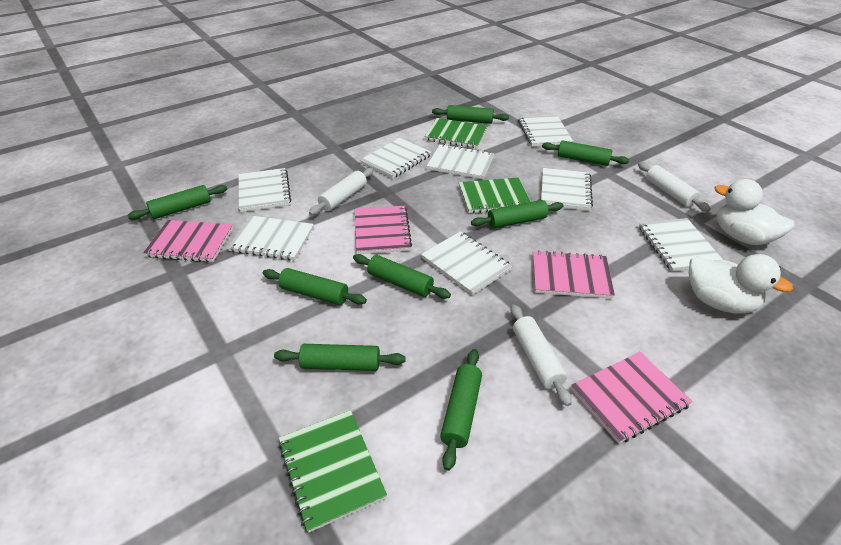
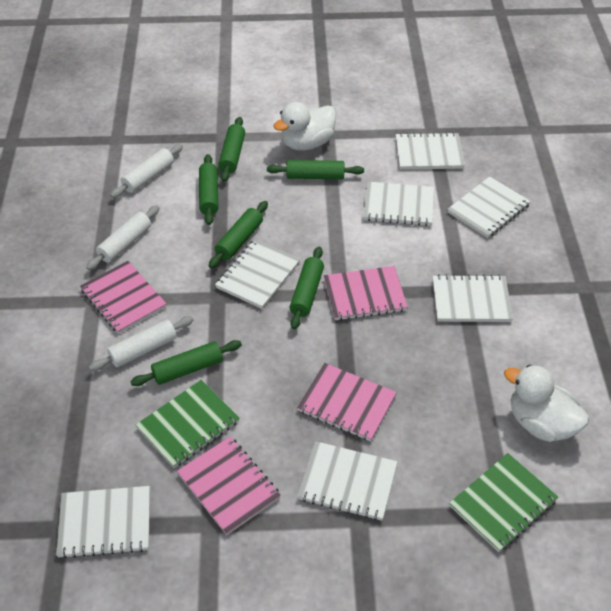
green notebook: 3 -> 2
green rolling pin: 8 -> 6
white notebook: 8 -> 7

